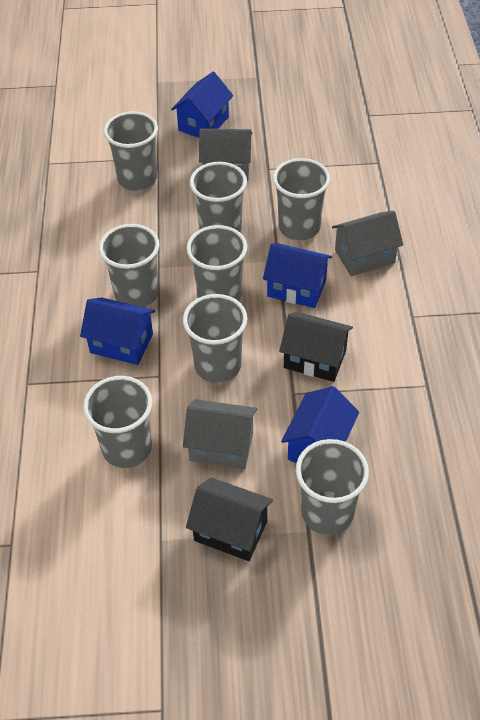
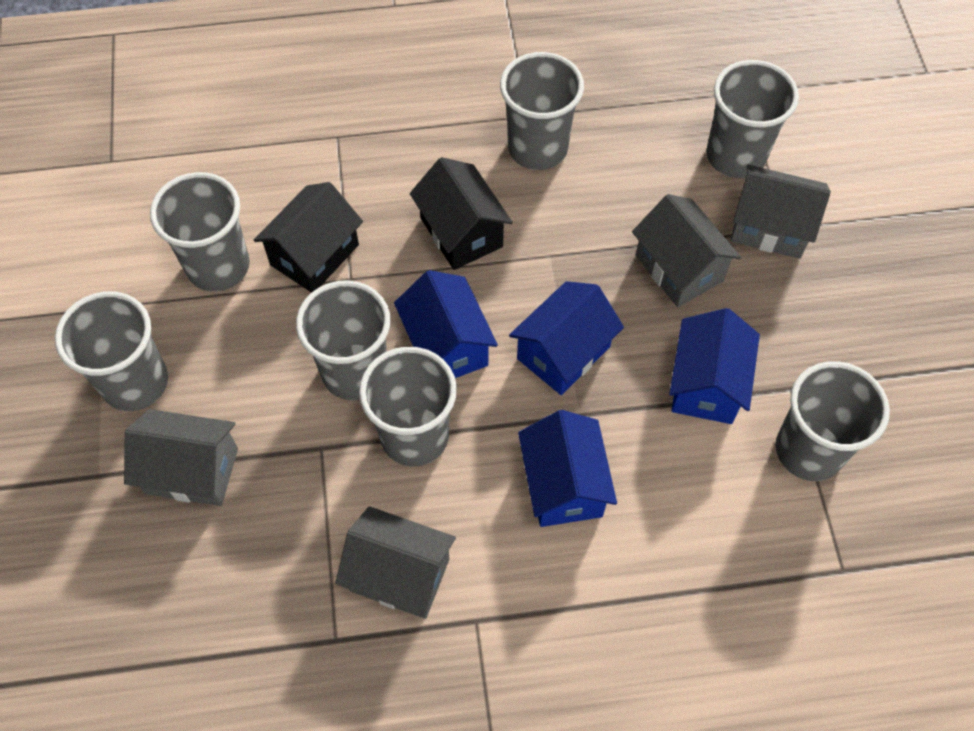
grey cup: 8 -> 7
grey house: 3 -> 4

